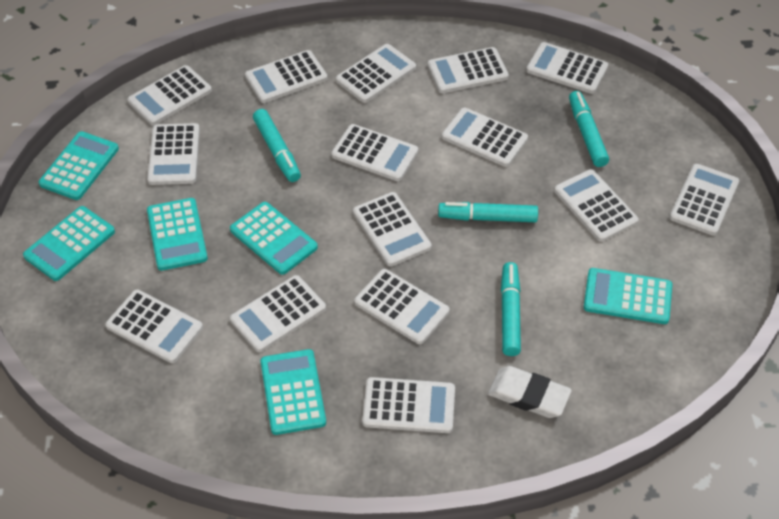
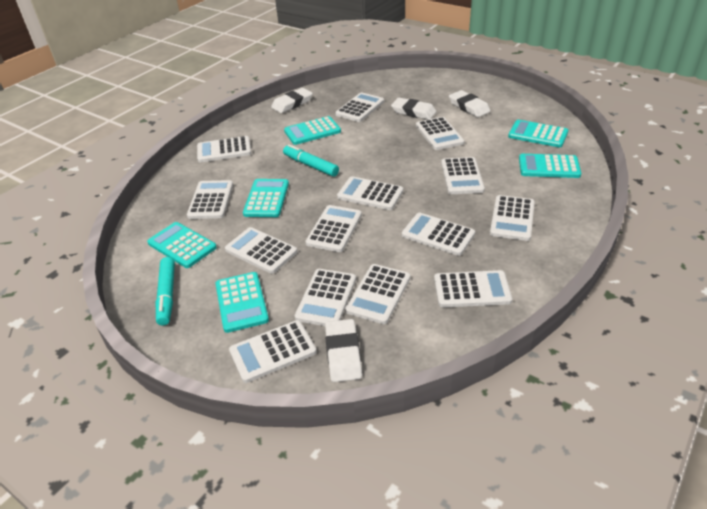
turquoise marker: 4 -> 2
white calculator: 15 -> 14
white eraser: 1 -> 4

